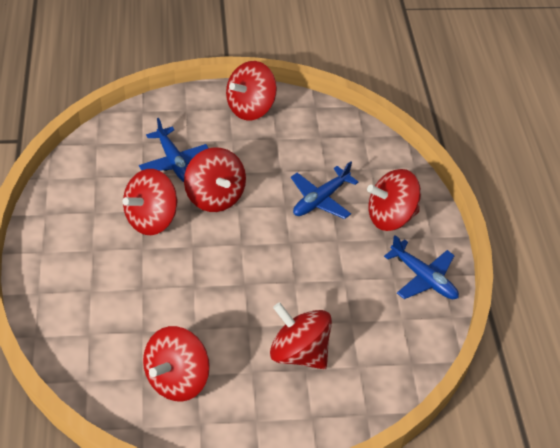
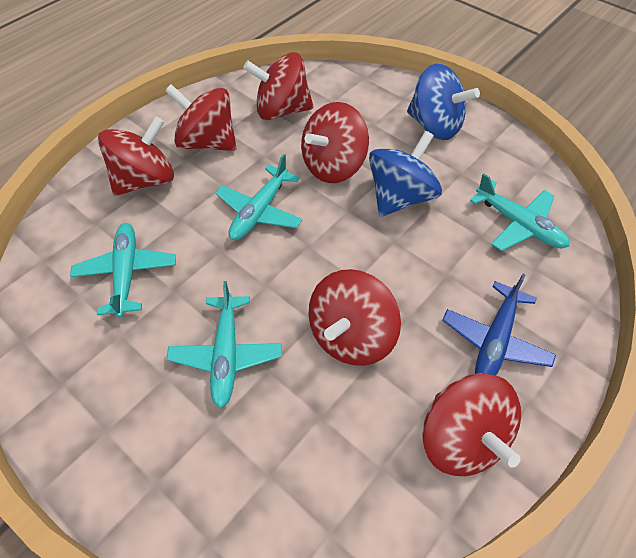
blue plane: 3 -> 1
blue spinning top: 0 -> 2
turquoise plane: 0 -> 4

